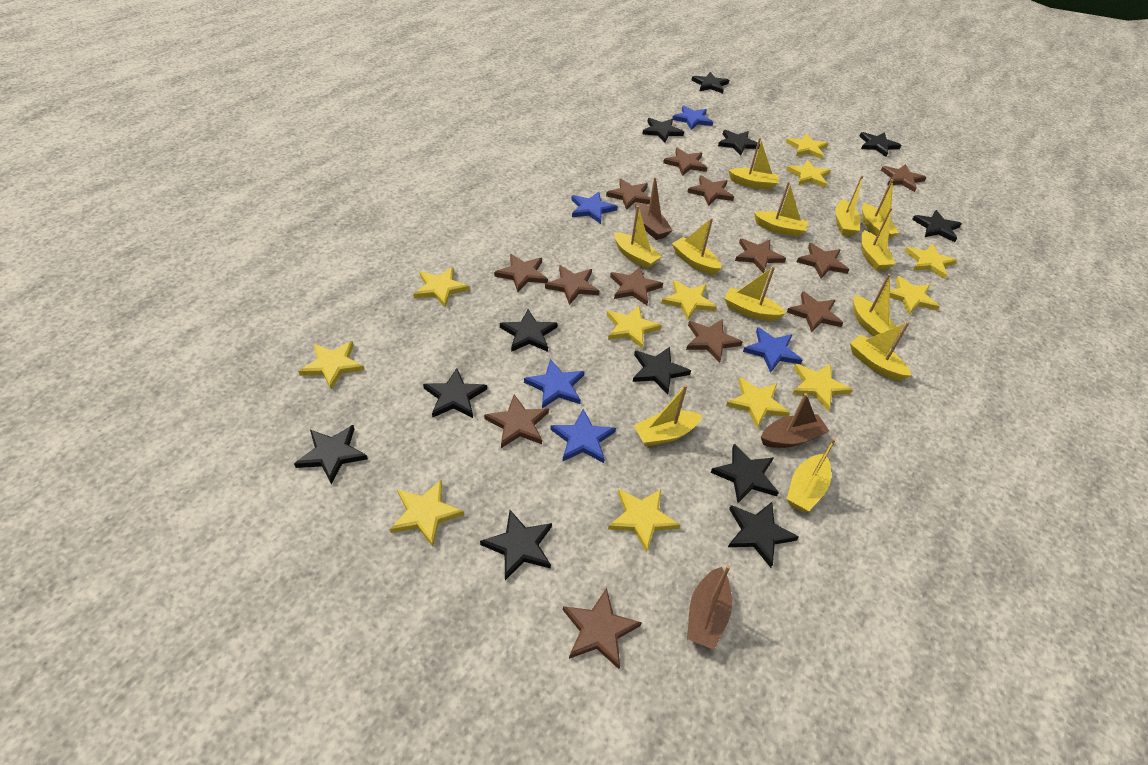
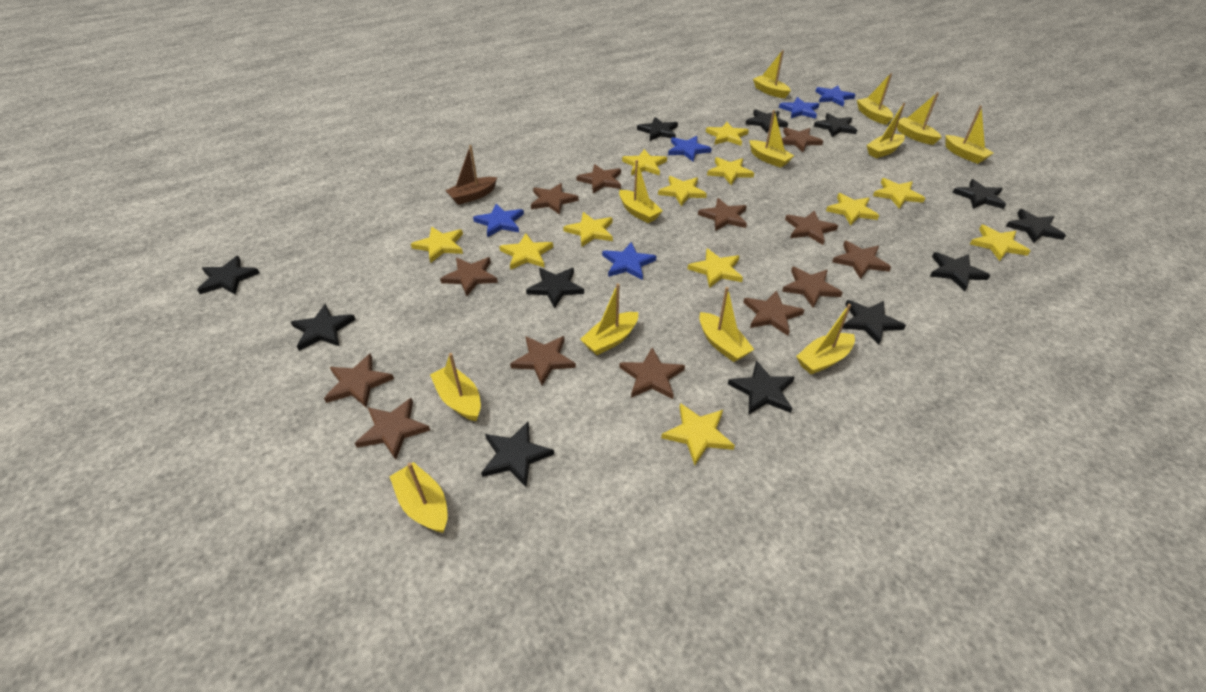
brown boat: 3 -> 1

